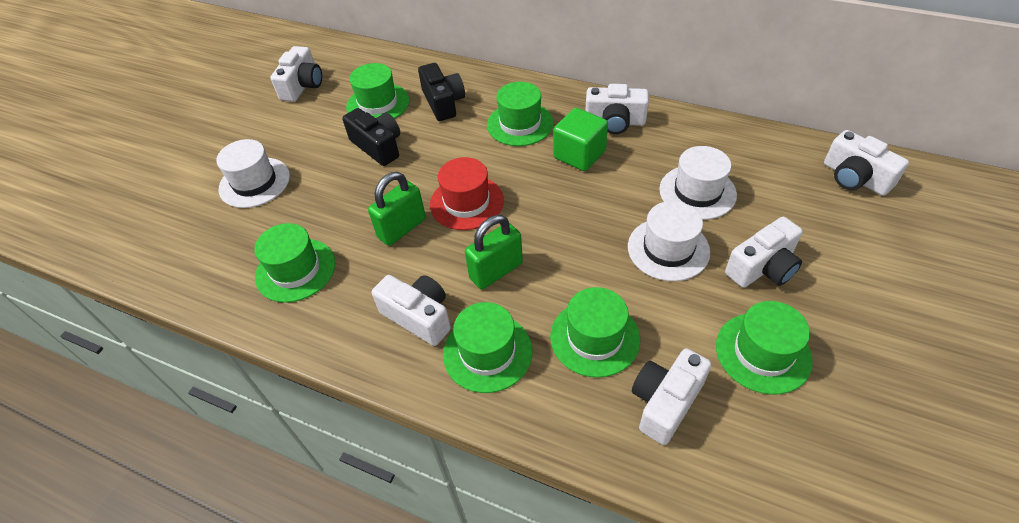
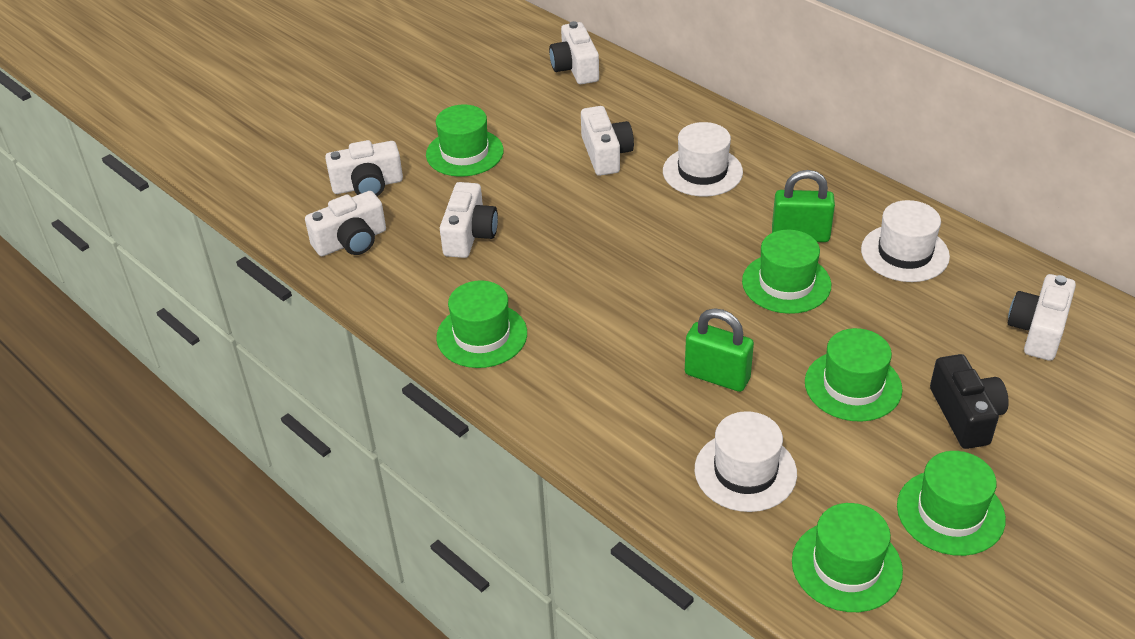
black camera: 2 -> 1
green cube: 1 -> 0
red hat: 1 -> 0

